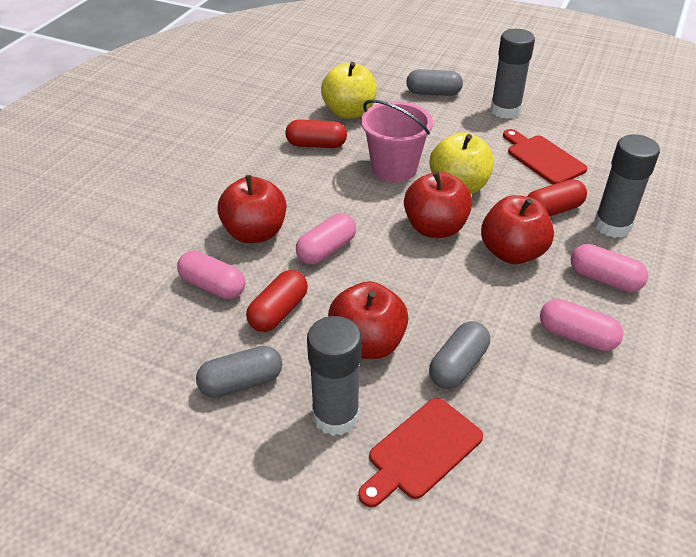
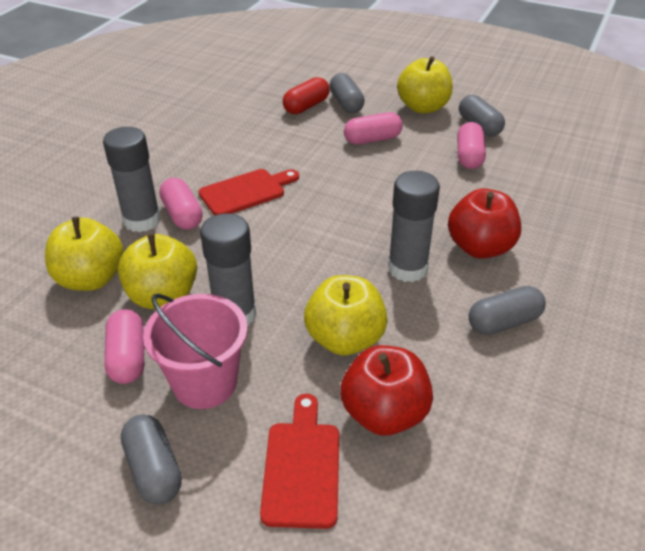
grey capsule: 3 -> 4
red apple: 4 -> 2
red capsule: 3 -> 1
yellow apple: 2 -> 4

